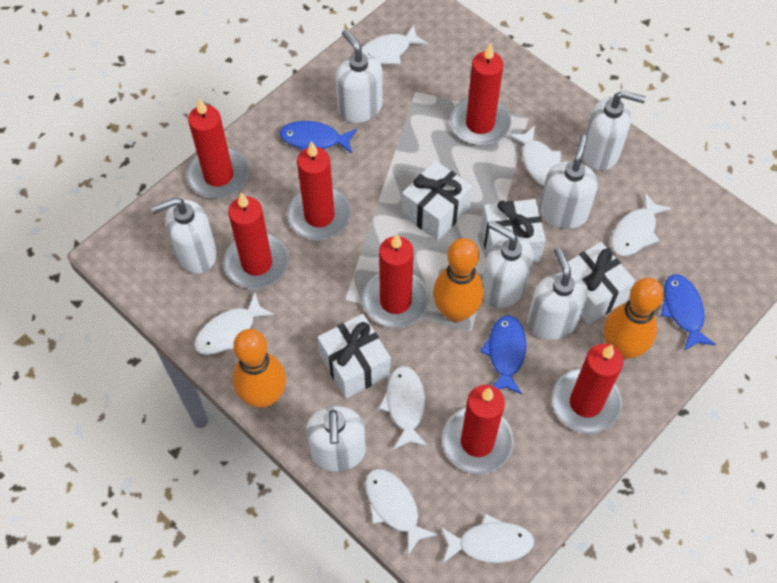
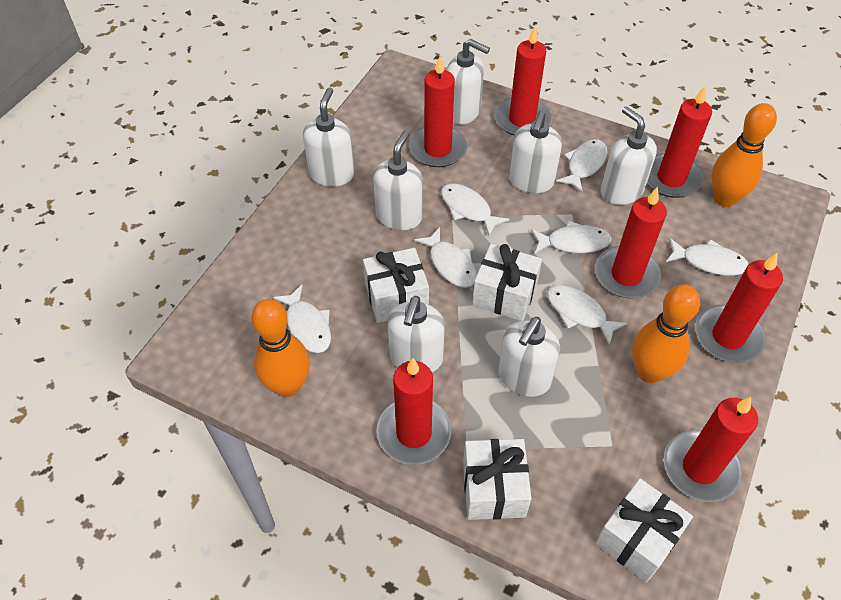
blue fish: 3 -> 0

